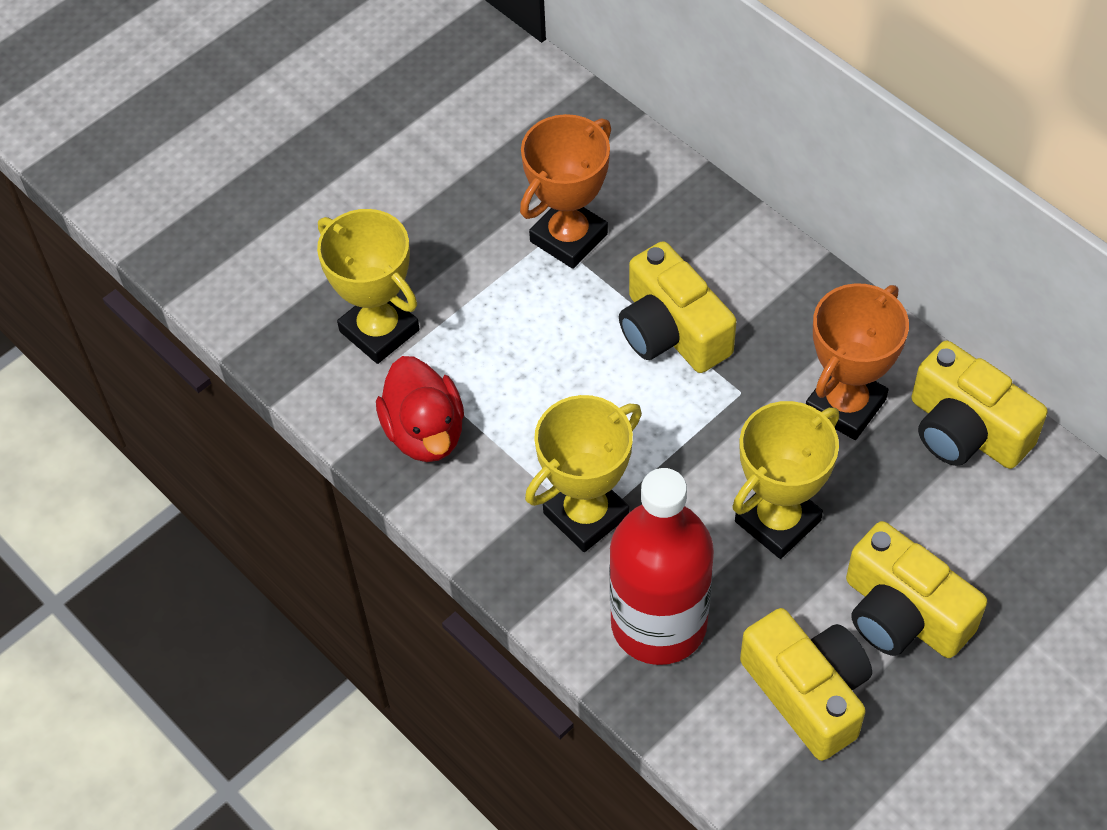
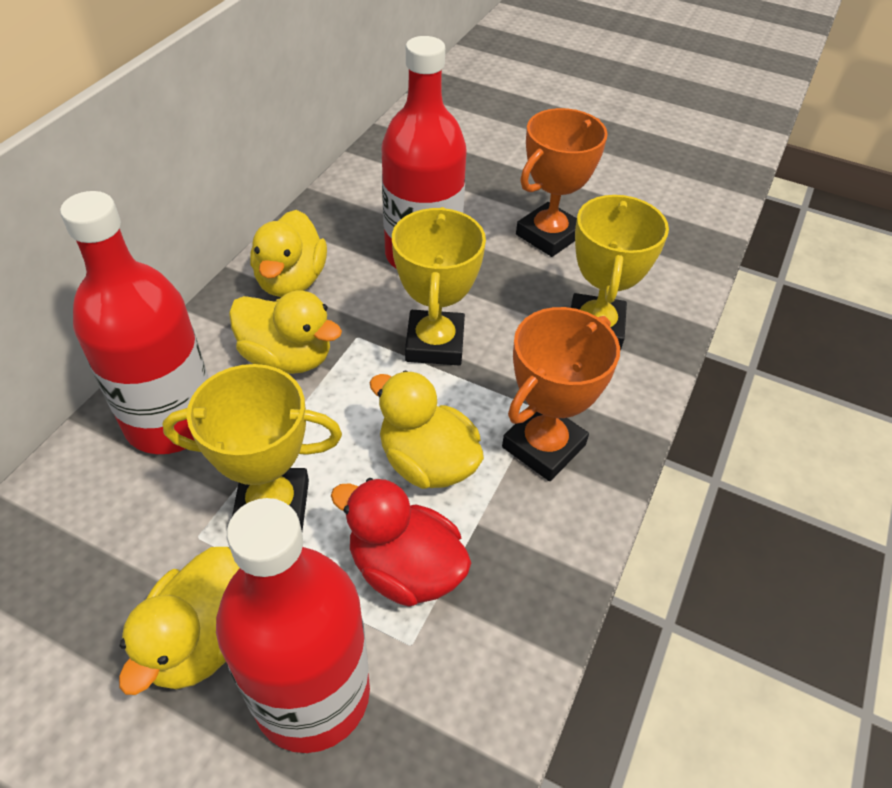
red bottle: 1 -> 3
yellow camera: 4 -> 0
yellow duck: 0 -> 4

